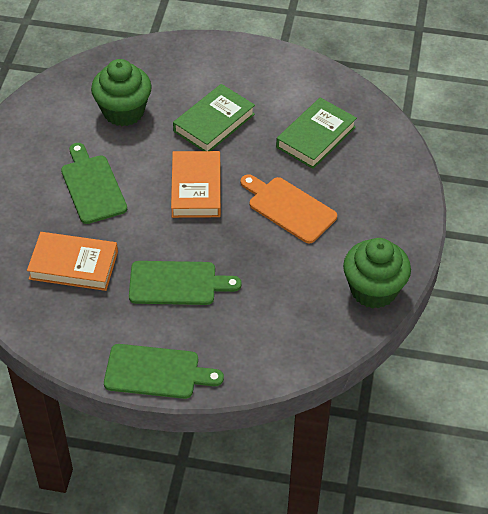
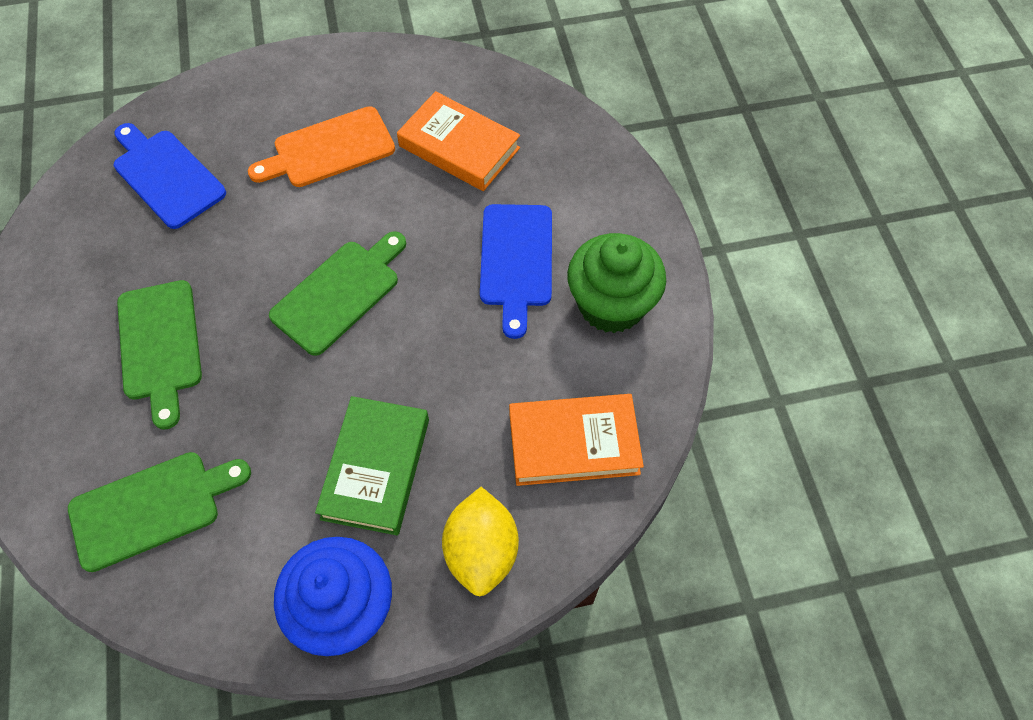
blue cupcake: 0 -> 1
blue cutting board: 0 -> 2
green book: 2 -> 1
green cupcake: 2 -> 1
yellow lemon: 0 -> 1

